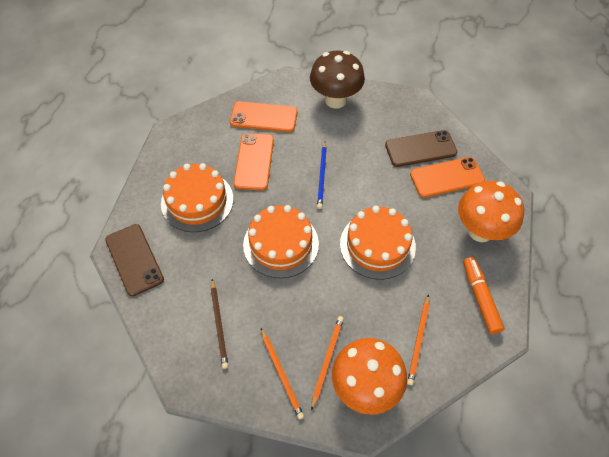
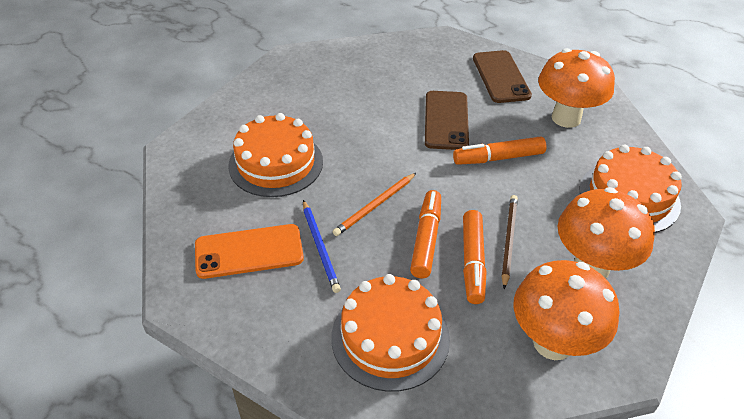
brown mushroom: 1 -> 0
orange marker: 1 -> 3
orange mushroom: 2 -> 3
orange pencil: 3 -> 1
orange phone: 3 -> 1

